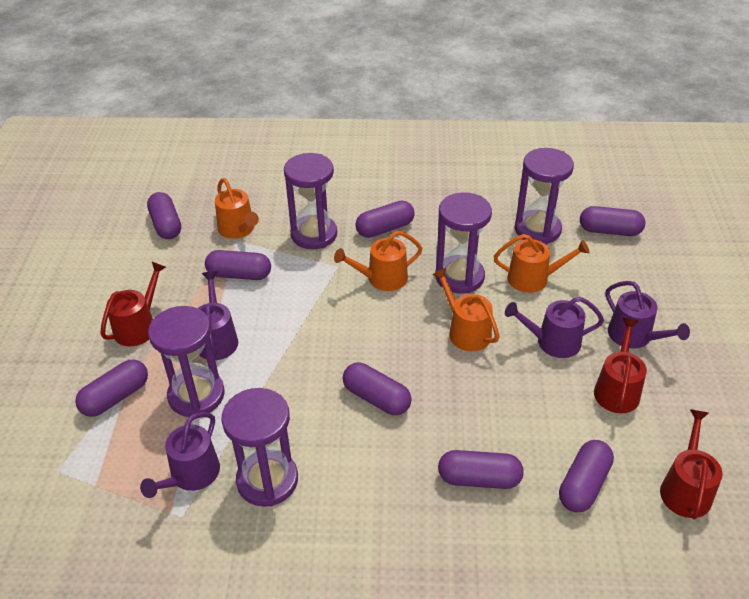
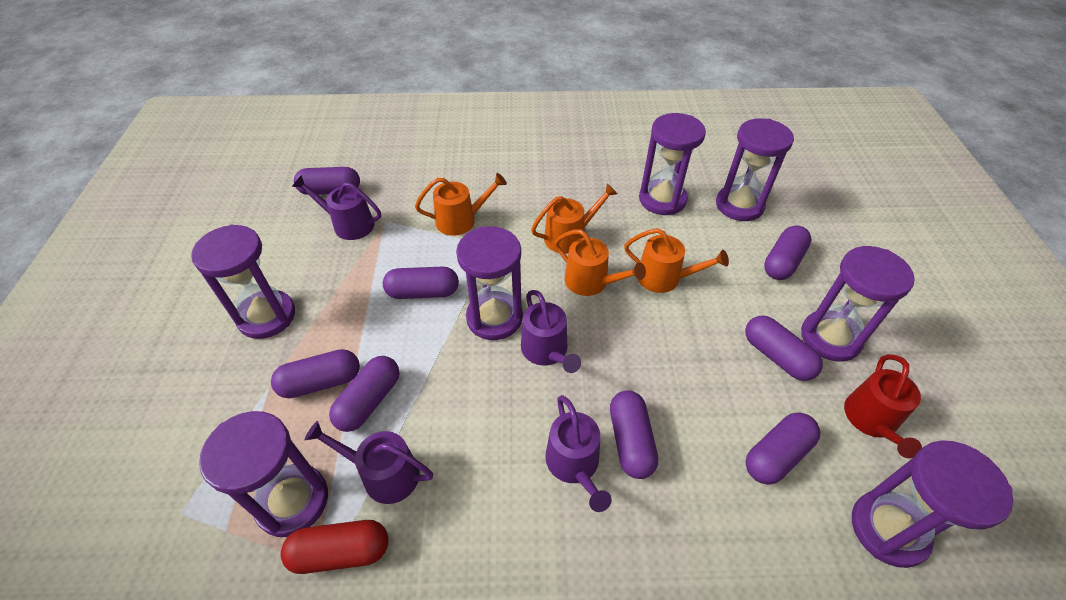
purple hourglass: 5 -> 7
red capsule: 0 -> 1
red watering can: 3 -> 1

